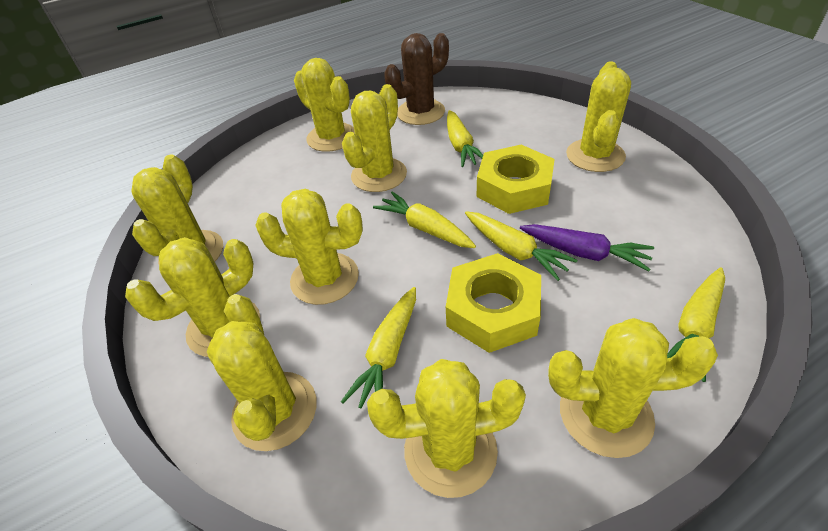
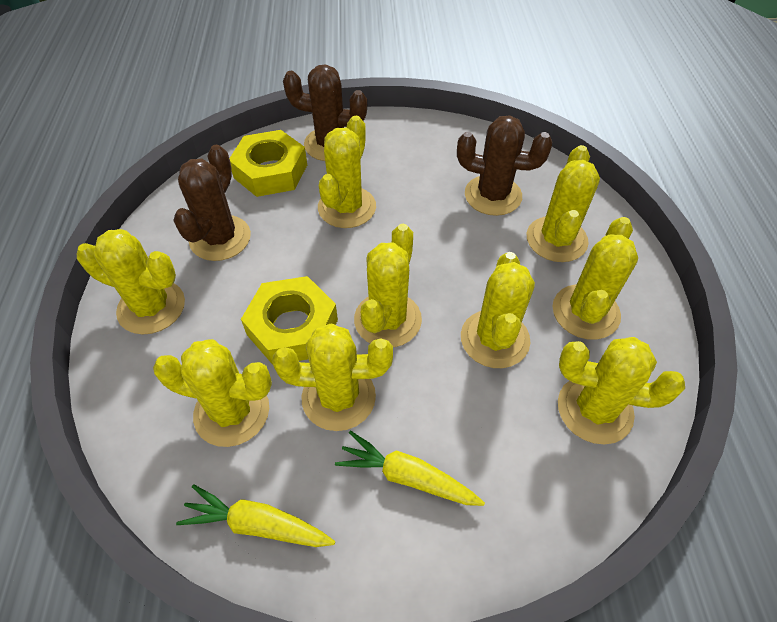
brown cactus: 1 -> 3
purple carrot: 1 -> 0
yellow carrot: 5 -> 2

